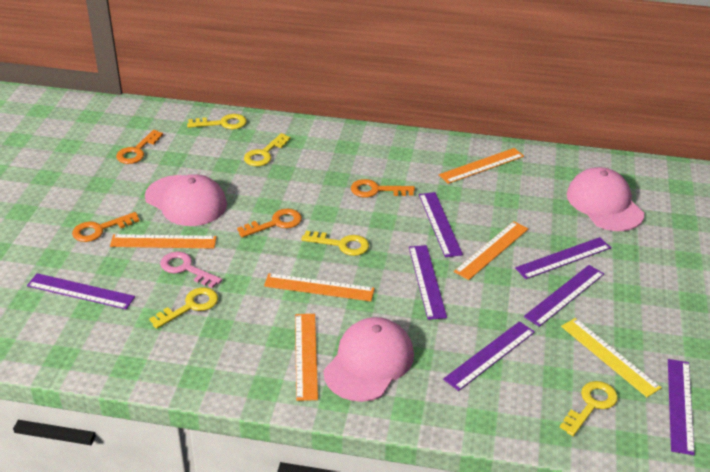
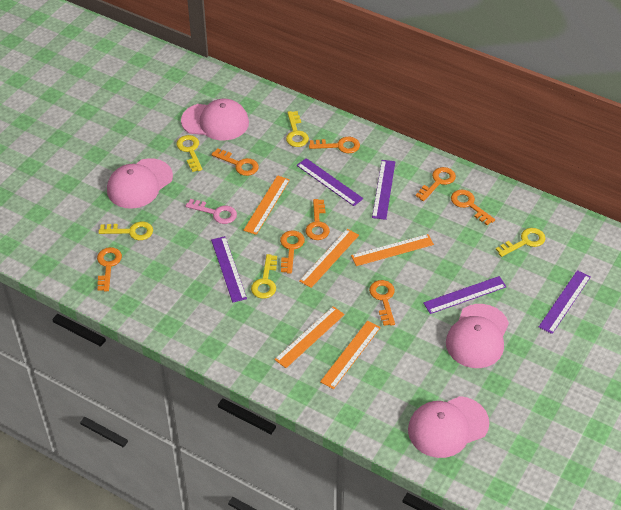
orange key: 4 -> 8
pink cap: 3 -> 4
purple ruler: 7 -> 5
yellow ruler: 1 -> 0

